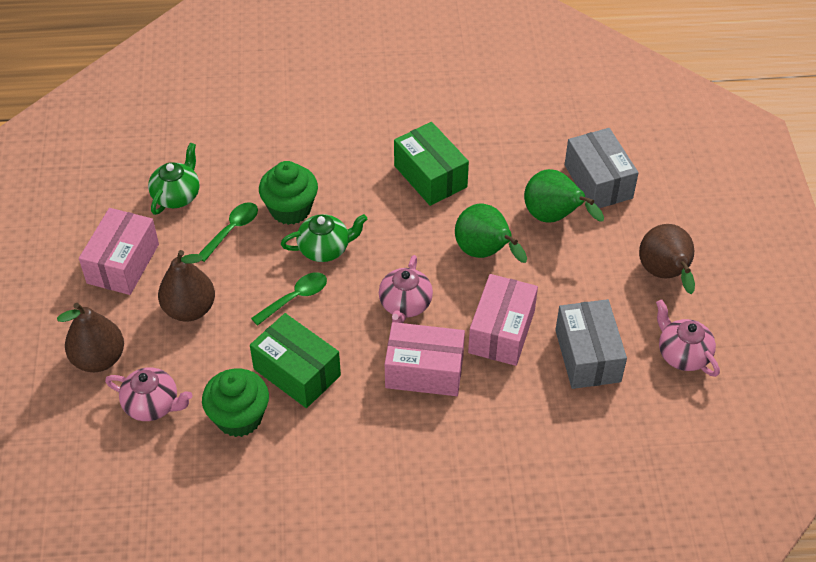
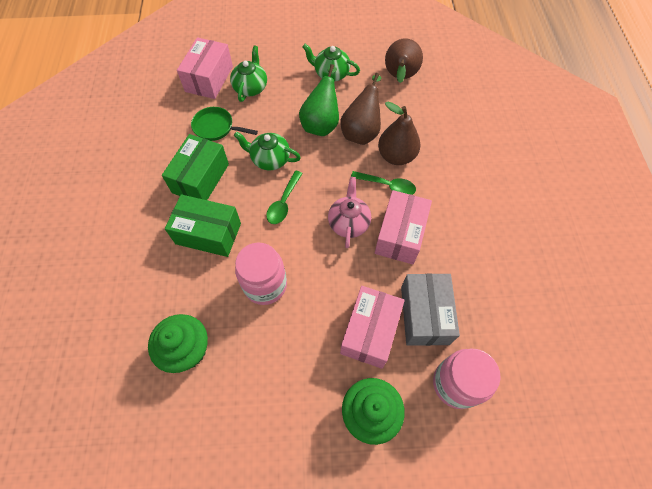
green pan: 0 -> 1
green pear: 2 -> 1
green teapot: 2 -> 3
grey box: 2 -> 1
pink jar: 0 -> 2
pink teapot: 3 -> 1

